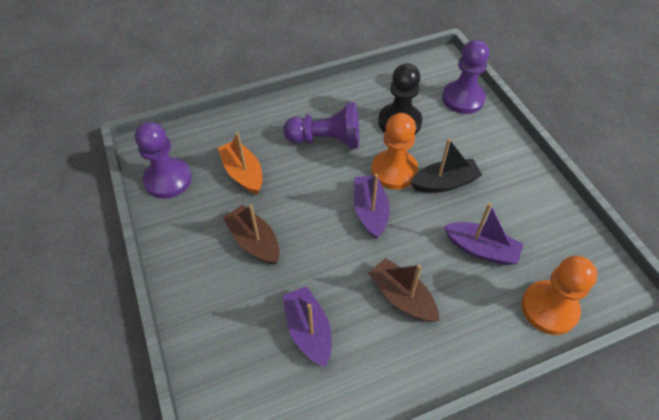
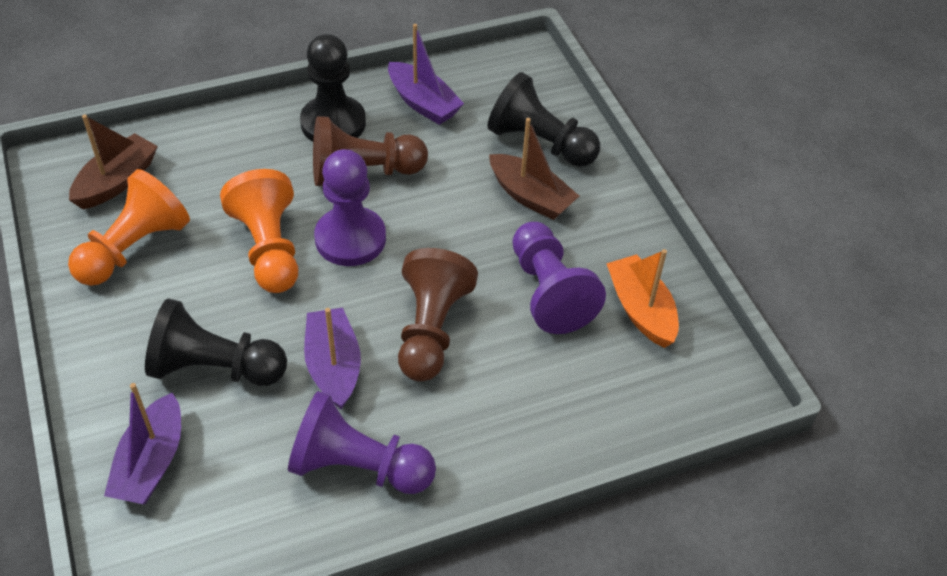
black boat: 1 -> 0
black pawn: 1 -> 3
brown pawn: 0 -> 2

